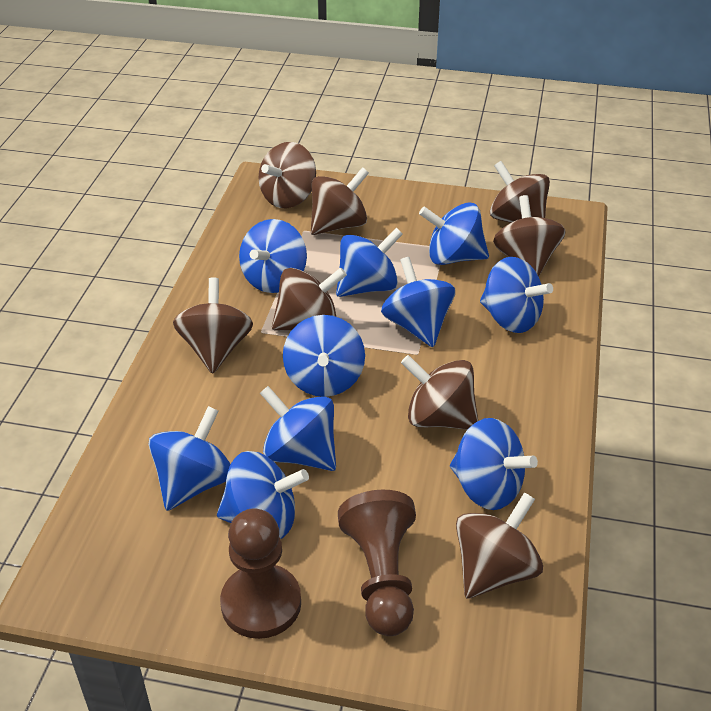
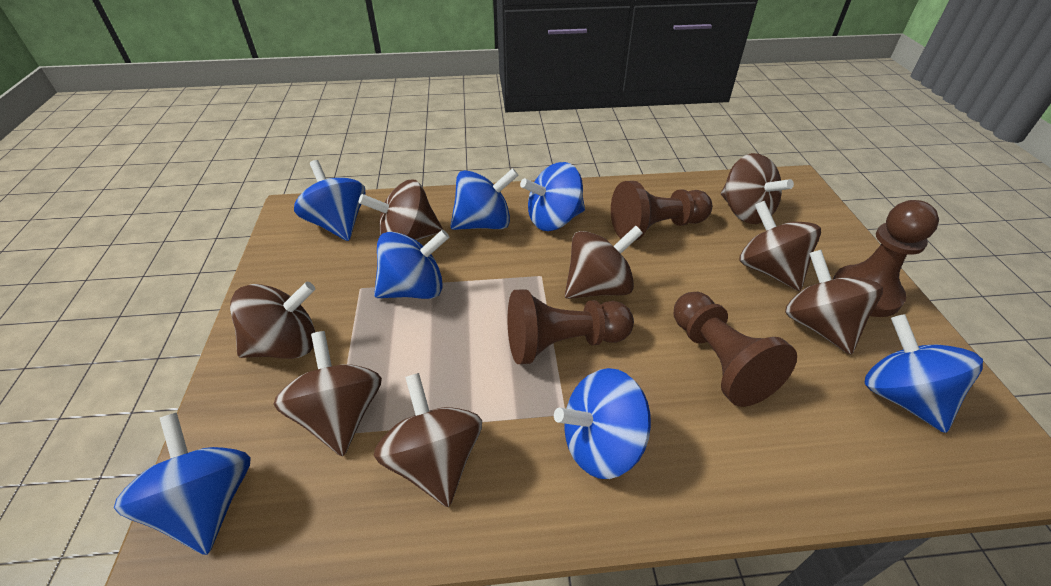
blue spinning top: 10 -> 7
brown pawn: 2 -> 4

